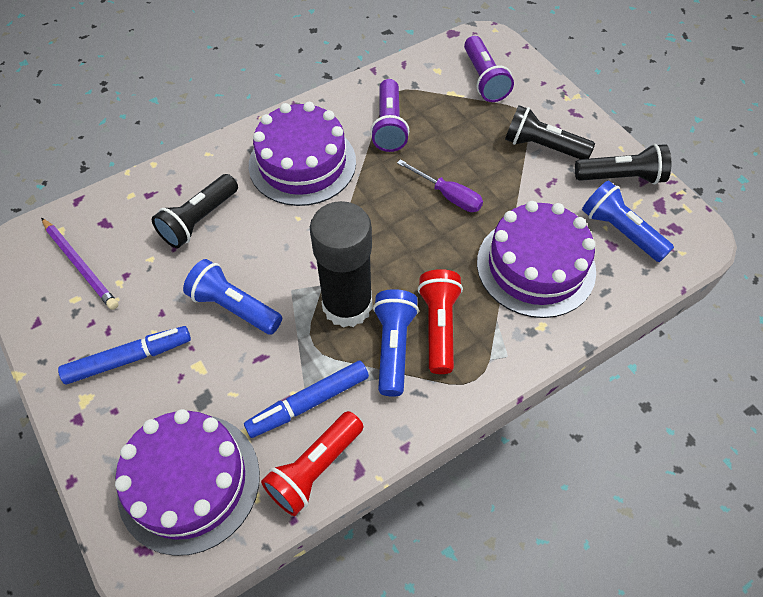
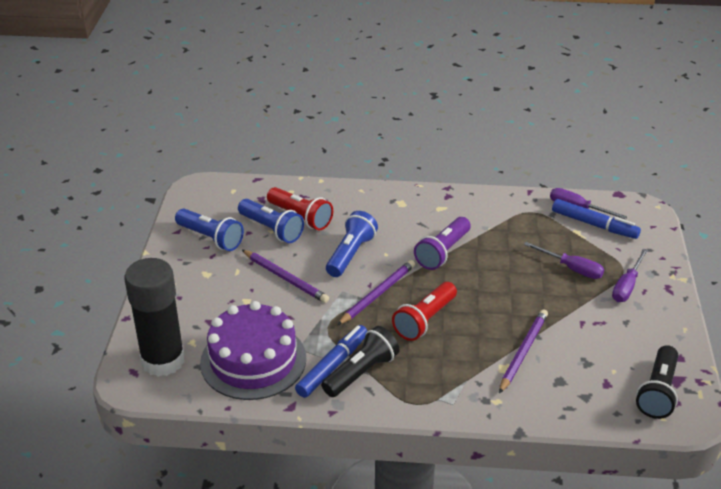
black flashlight: 3 -> 2
purple cake: 3 -> 1
purple flashlight: 2 -> 1
purple pencil: 1 -> 3
purple screwdriver: 1 -> 3

